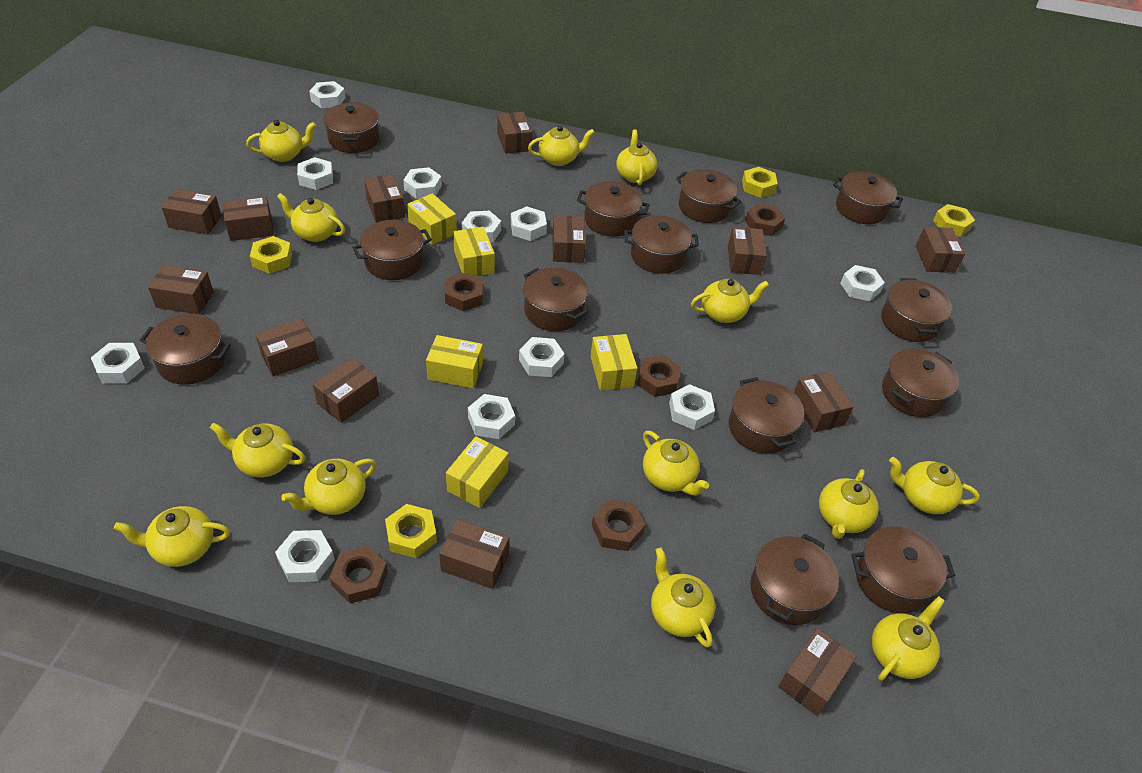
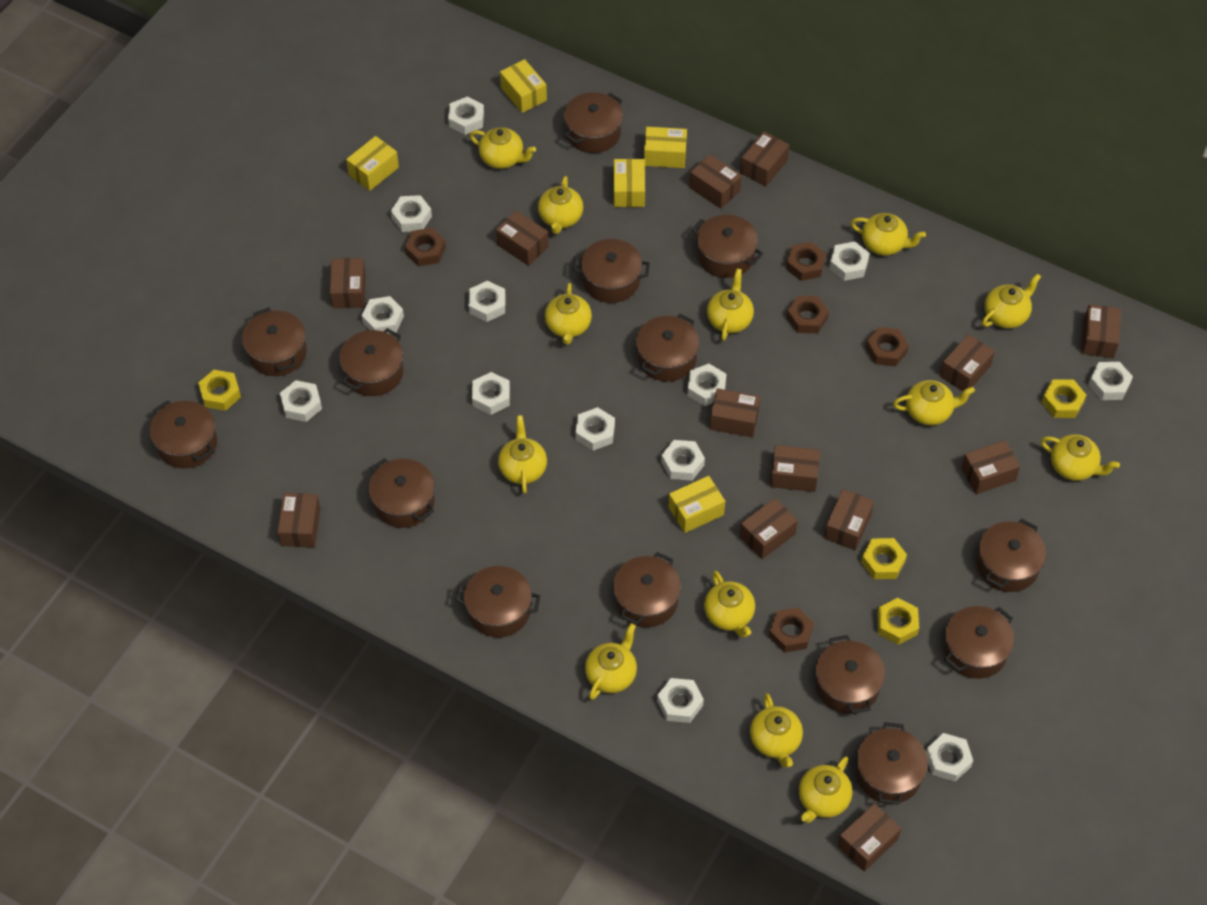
brown pot: 13 -> 14
white nut: 11 -> 13

